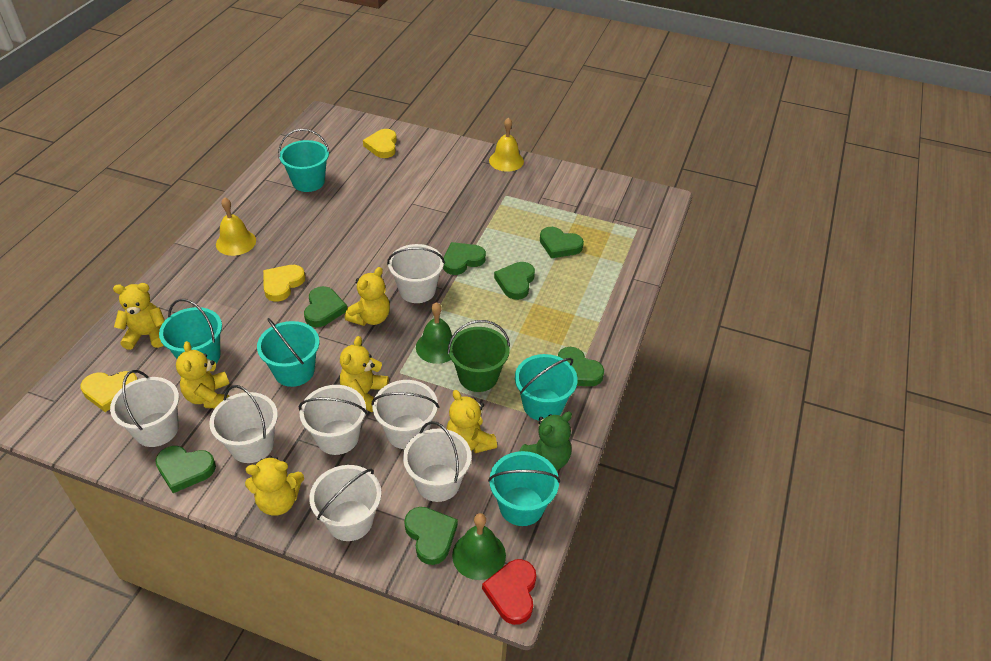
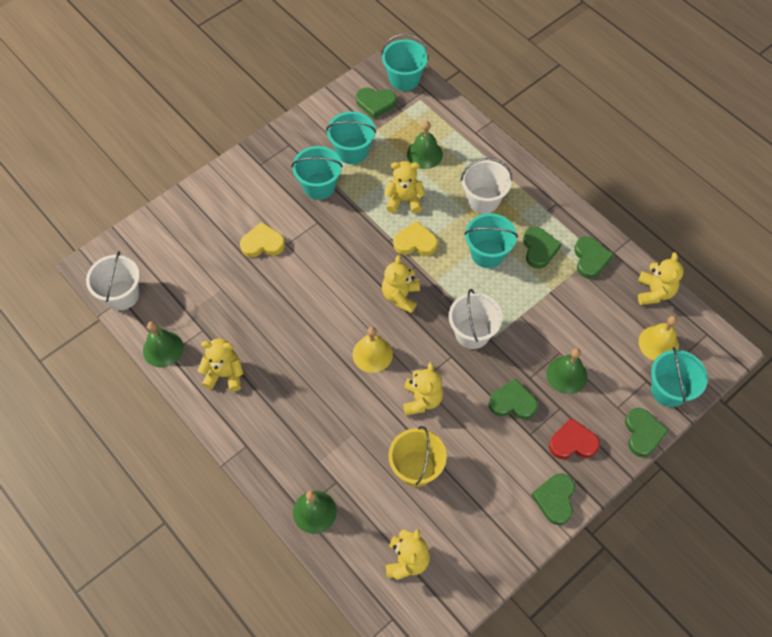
green bell: 2 -> 4
green bucket: 1 -> 0
green heart: 7 -> 6
green teddy bear: 1 -> 0
white bucket: 7 -> 3
yellow bucket: 0 -> 1
yellow heart: 3 -> 2

